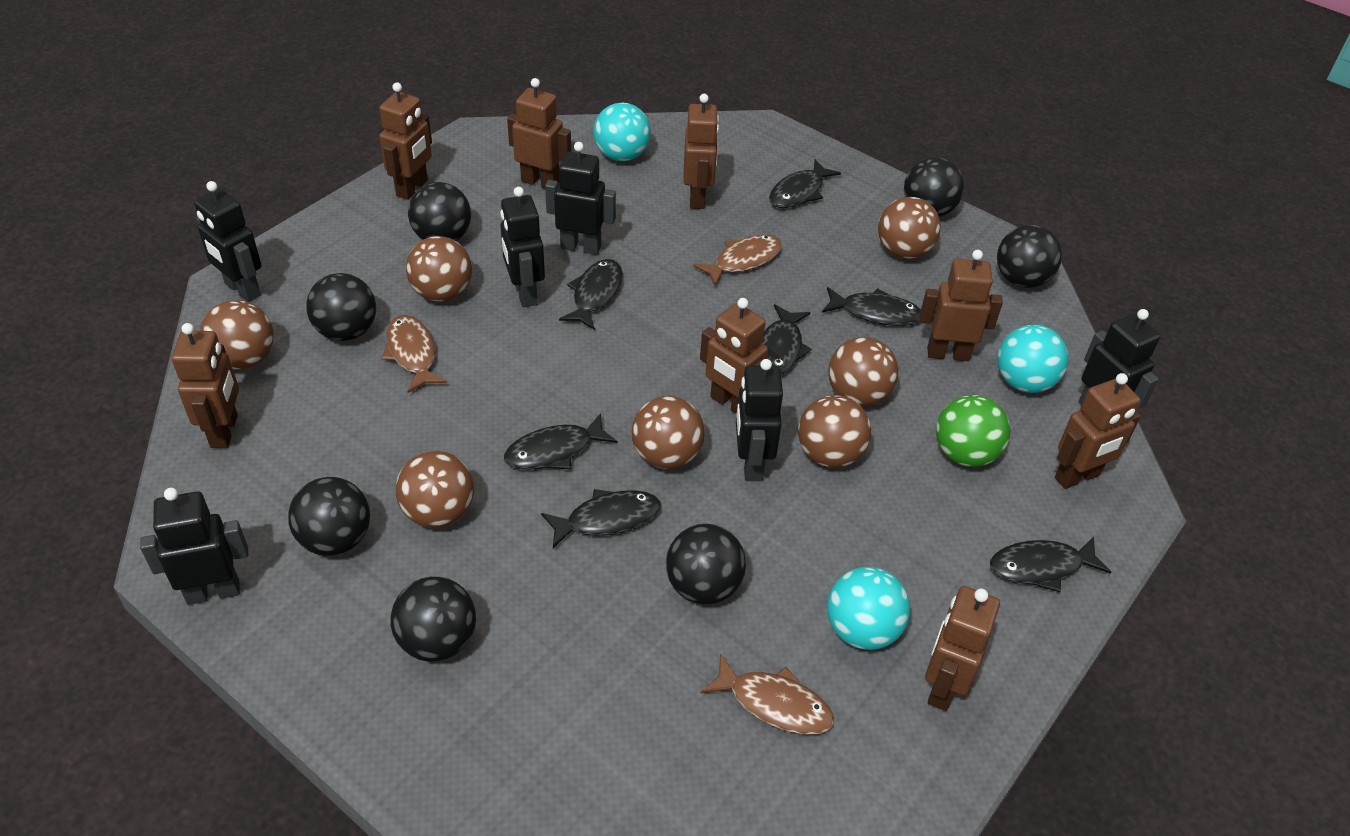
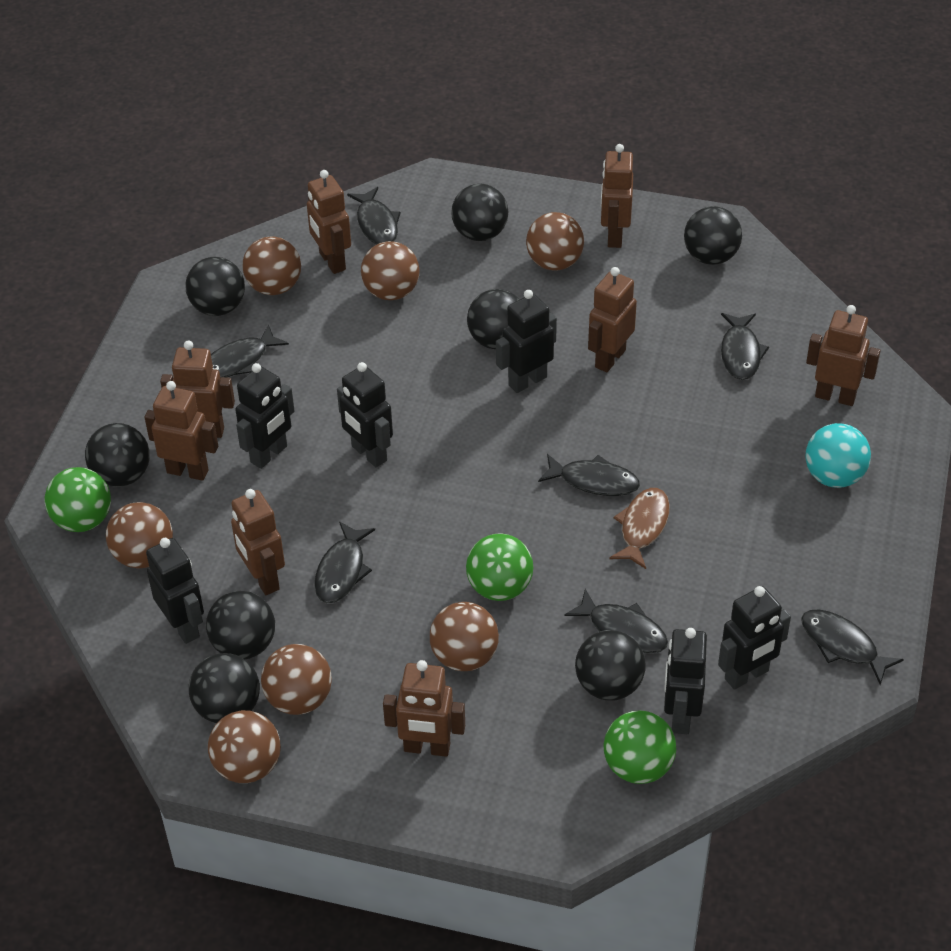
black ball: 7 -> 8
brown fish: 3 -> 1
green ball: 1 -> 3
turquoise ball: 3 -> 1

